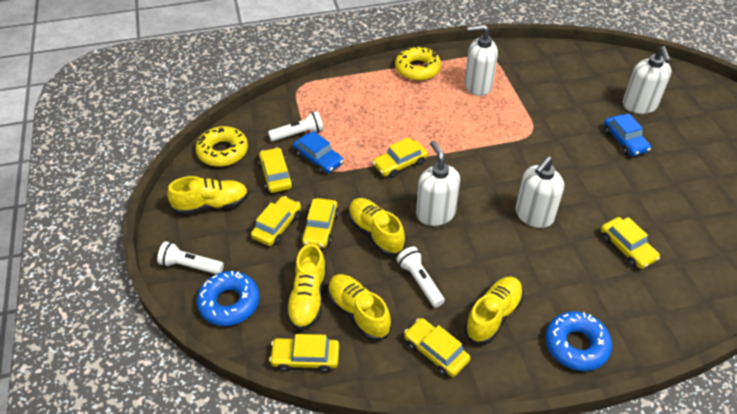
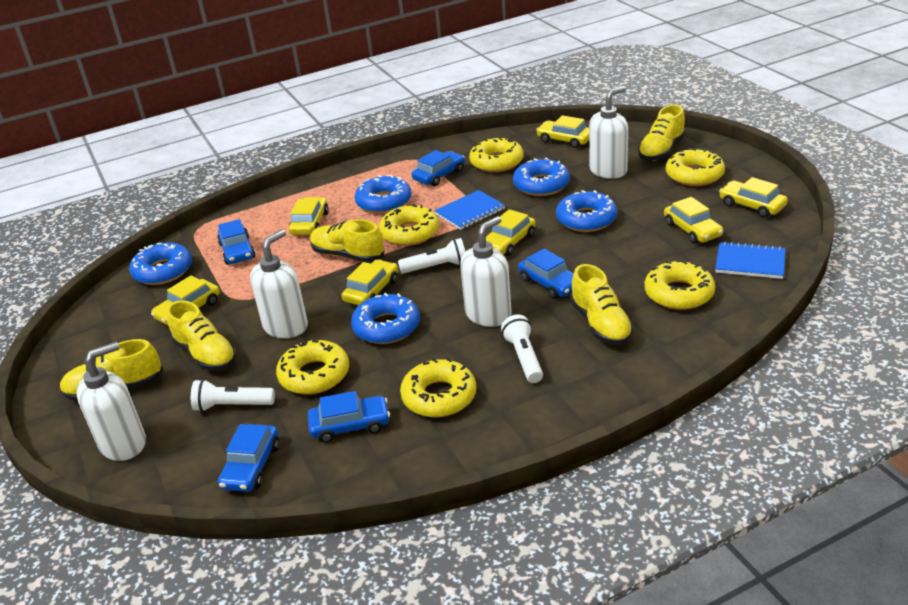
blue car: 2 -> 5
blue donut: 2 -> 5
blue notebook: 0 -> 2
yellow donut: 2 -> 6

